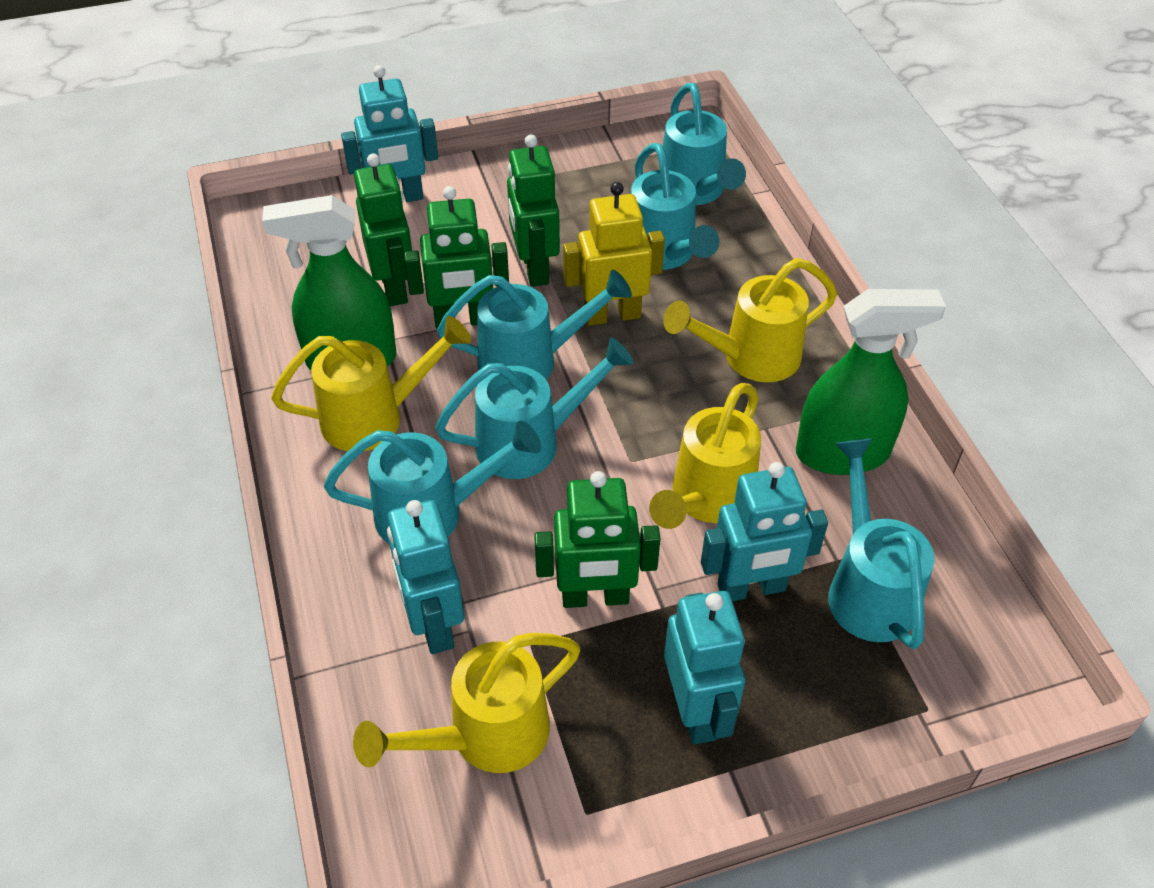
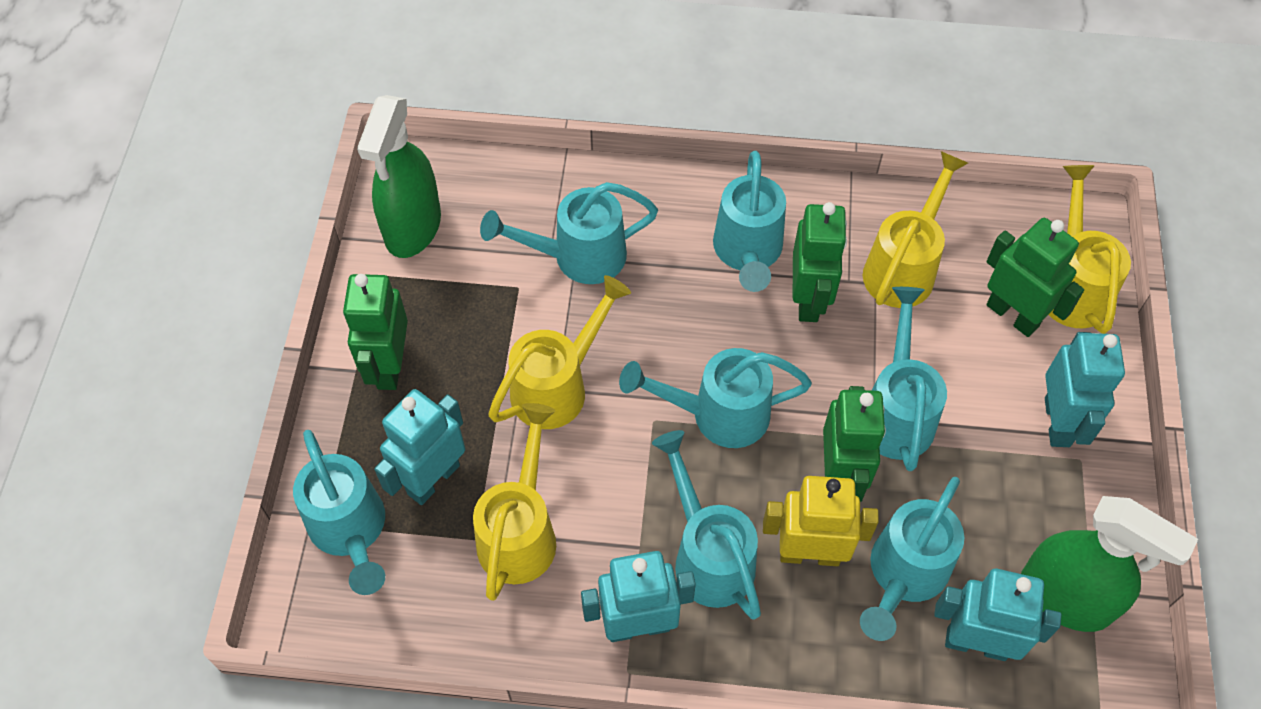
turquoise watering can: 6 -> 7

